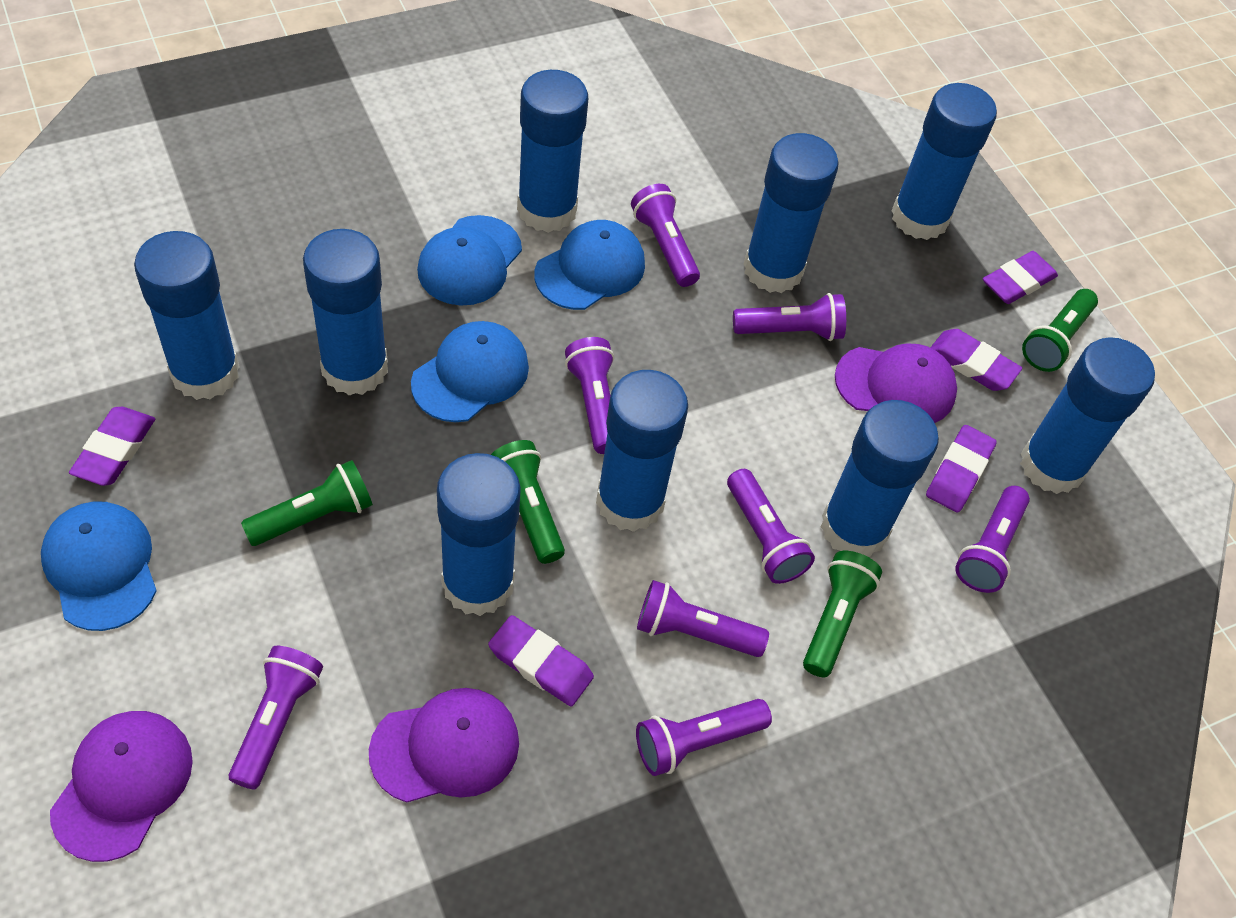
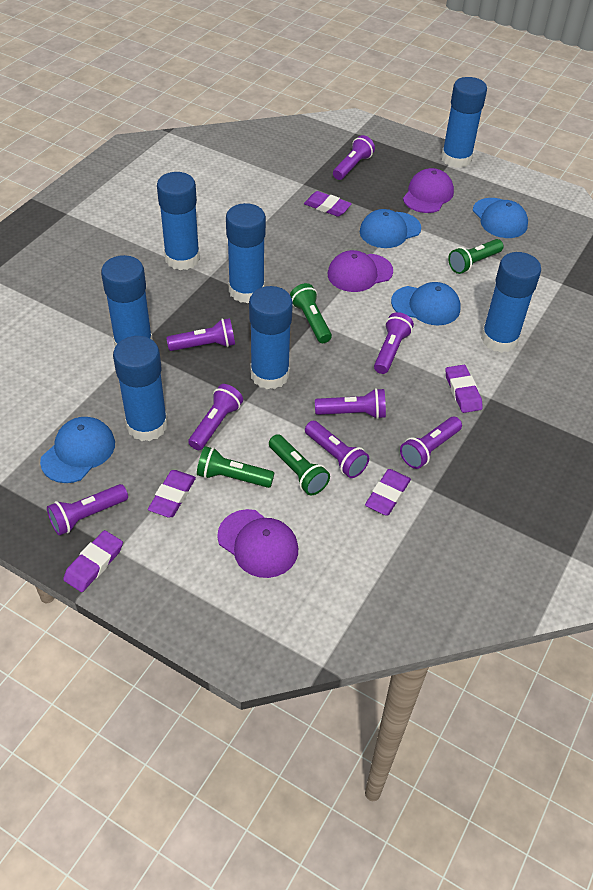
blue glue stick: 9 -> 7

